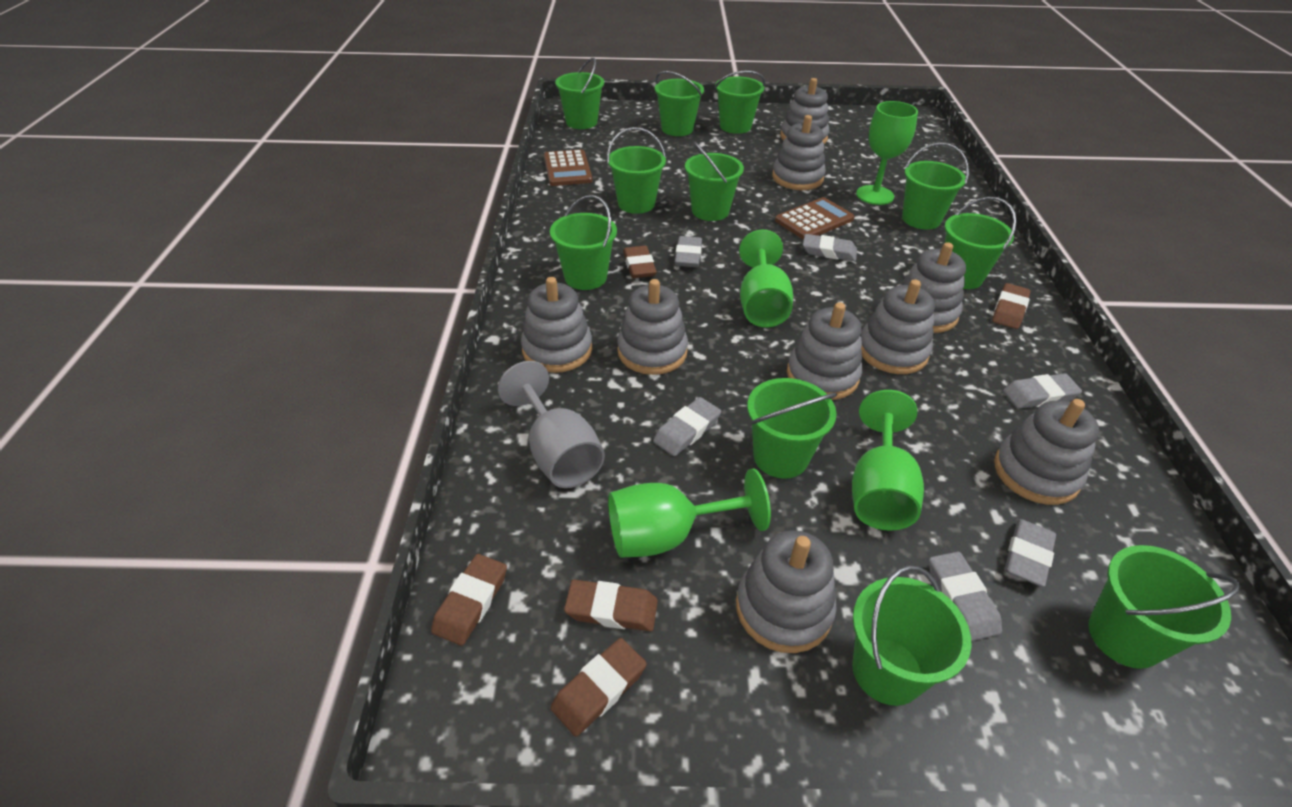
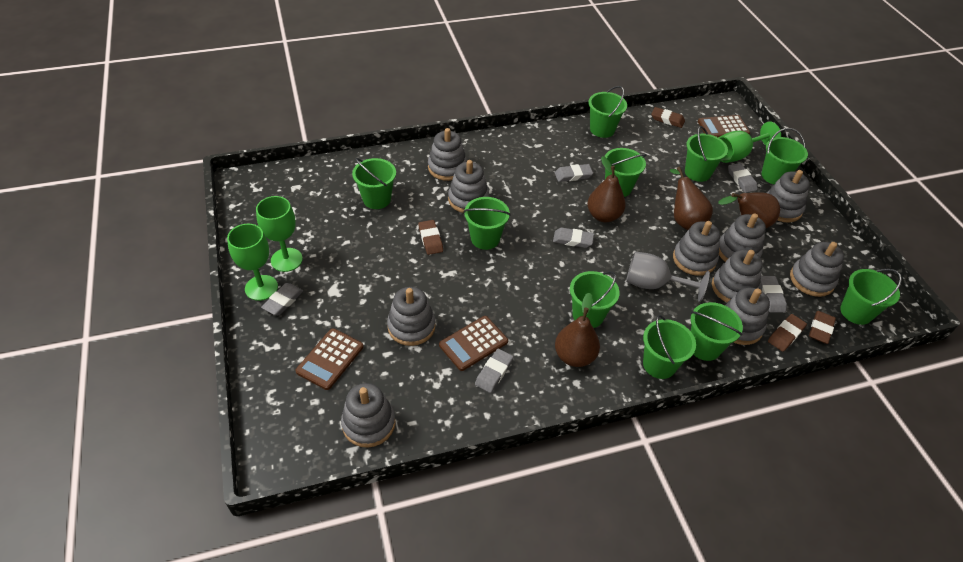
brown calculator: 2 -> 3
brown eraser: 5 -> 4
brown pear: 0 -> 4
green bucket: 11 -> 10
green goblet: 4 -> 3
grey stacking toy: 9 -> 10

